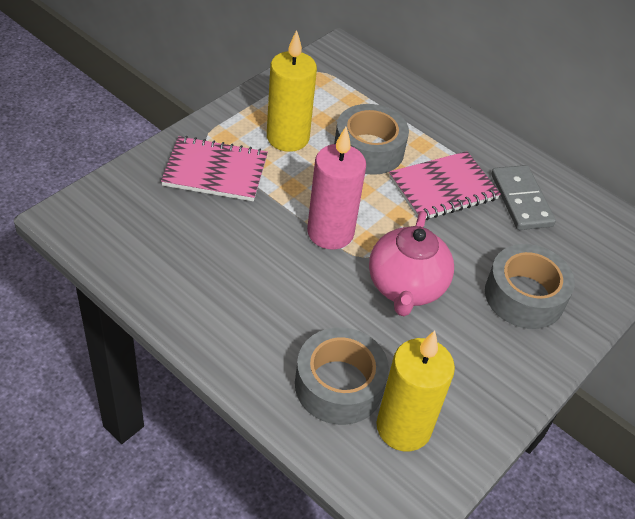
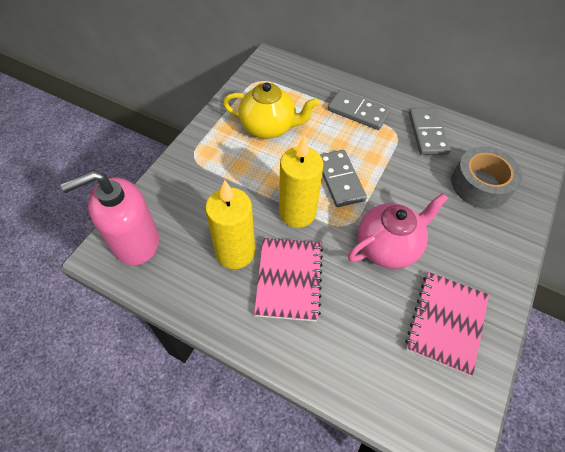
grey domino: 1 -> 3
grey tape: 3 -> 1
pink candle: 1 -> 0
pink soap dispenser: 0 -> 1
yellow teapot: 0 -> 1

